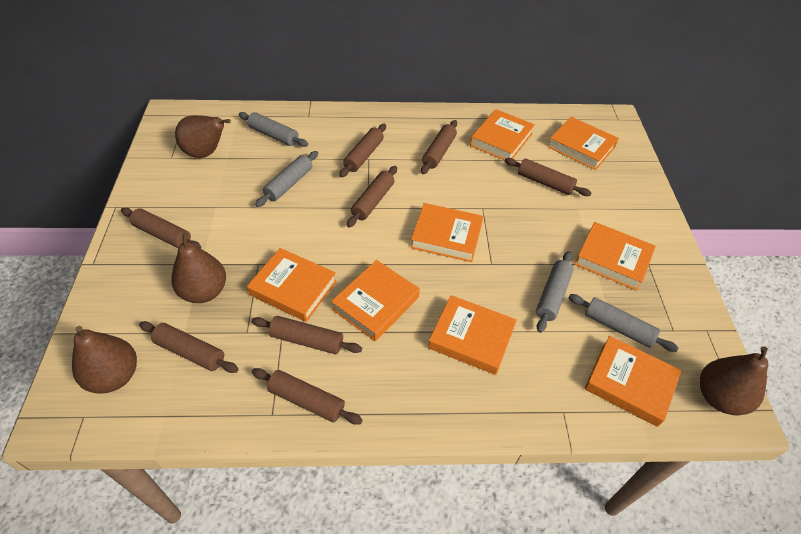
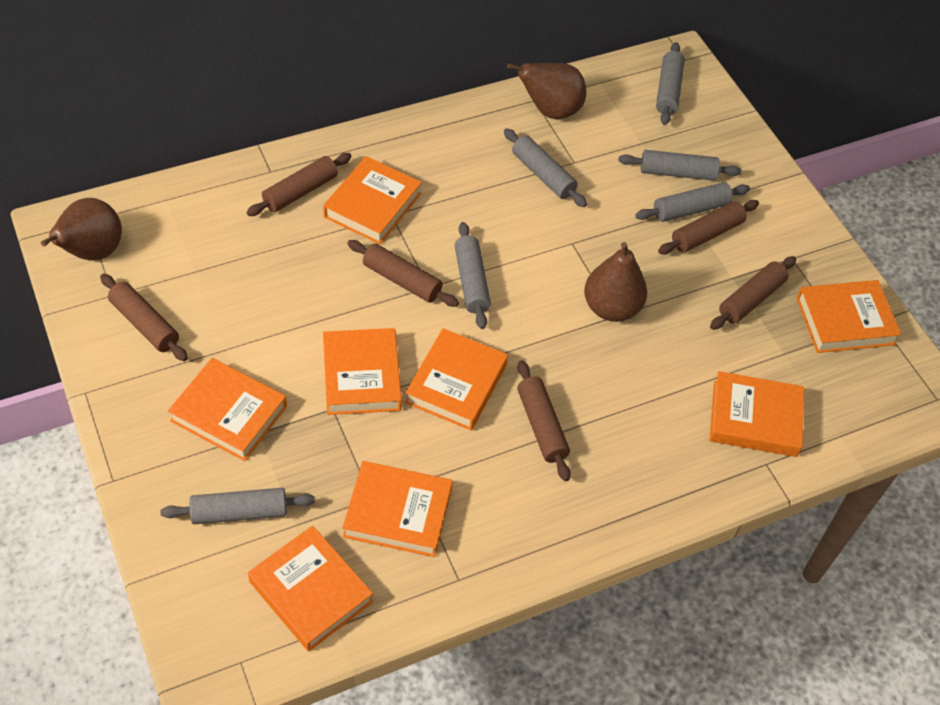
brown pear: 4 -> 3
brown rolling pin: 8 -> 6
grey rolling pin: 4 -> 6

